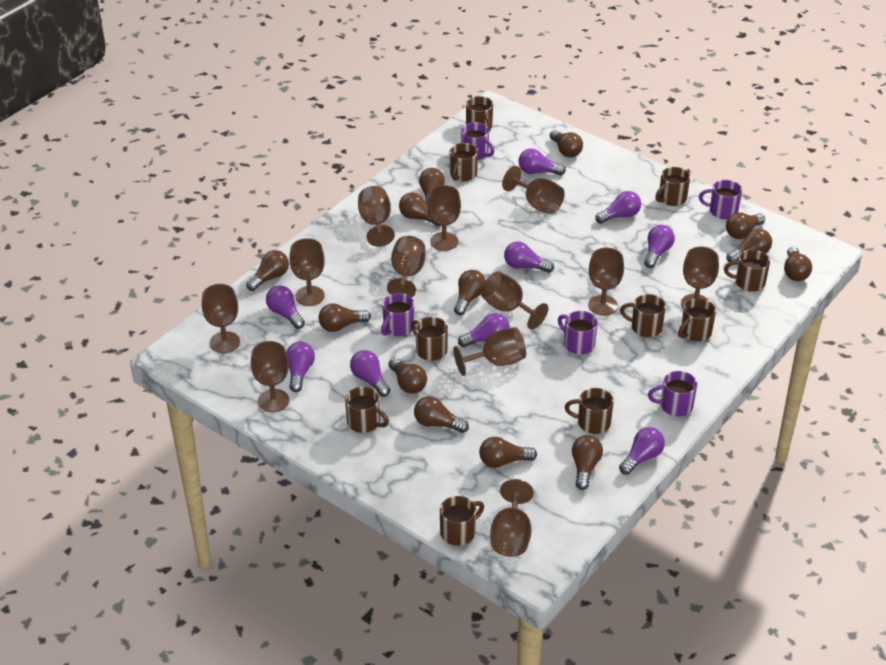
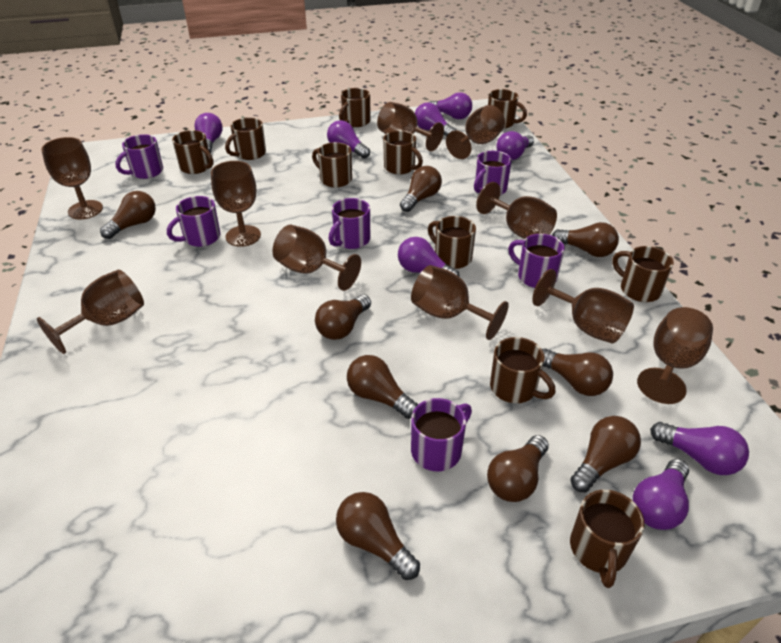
brown goblet: 12 -> 10
brown light bulb: 13 -> 9
purple light bulb: 9 -> 8
purple mug: 5 -> 6

